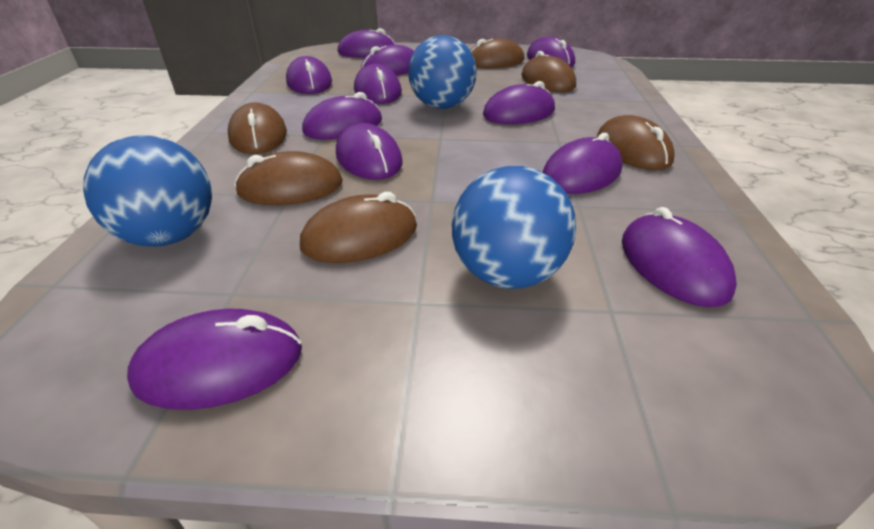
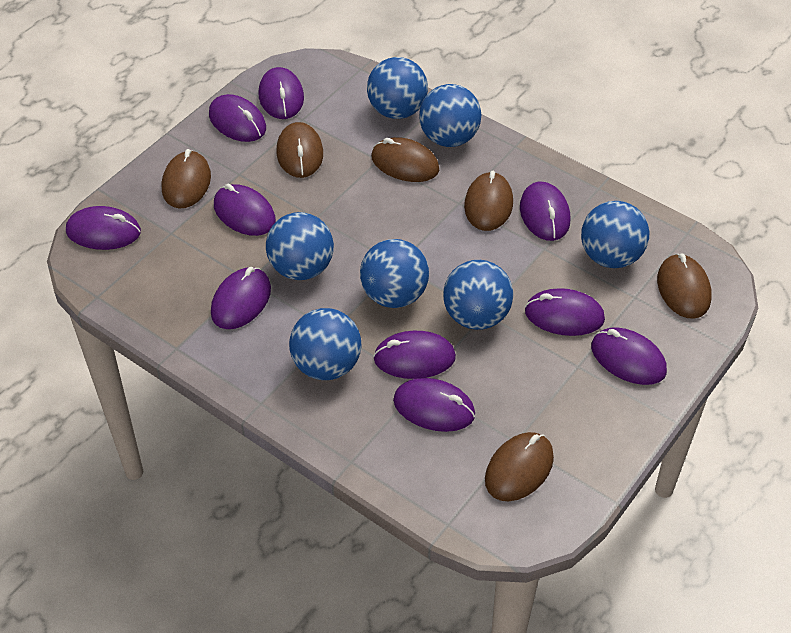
blue ball: 3 -> 7
purple mouse: 11 -> 10

